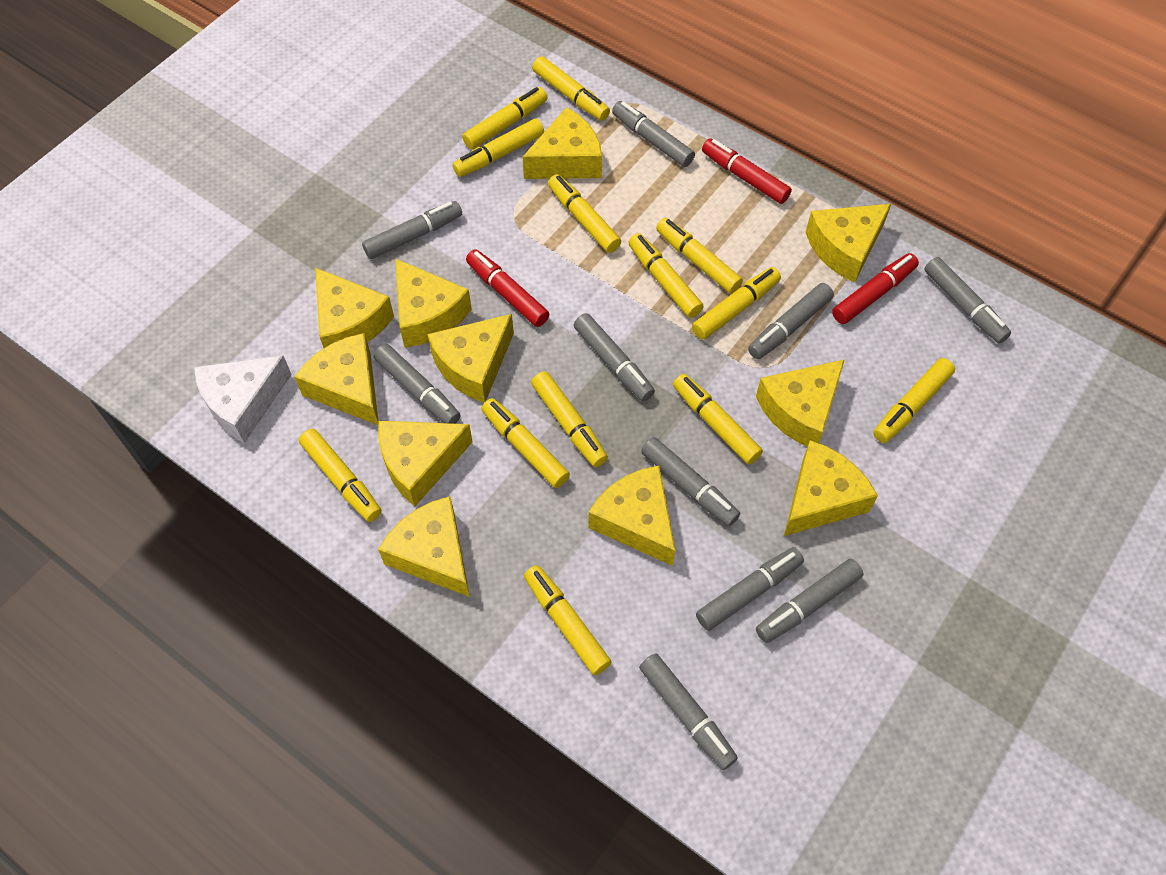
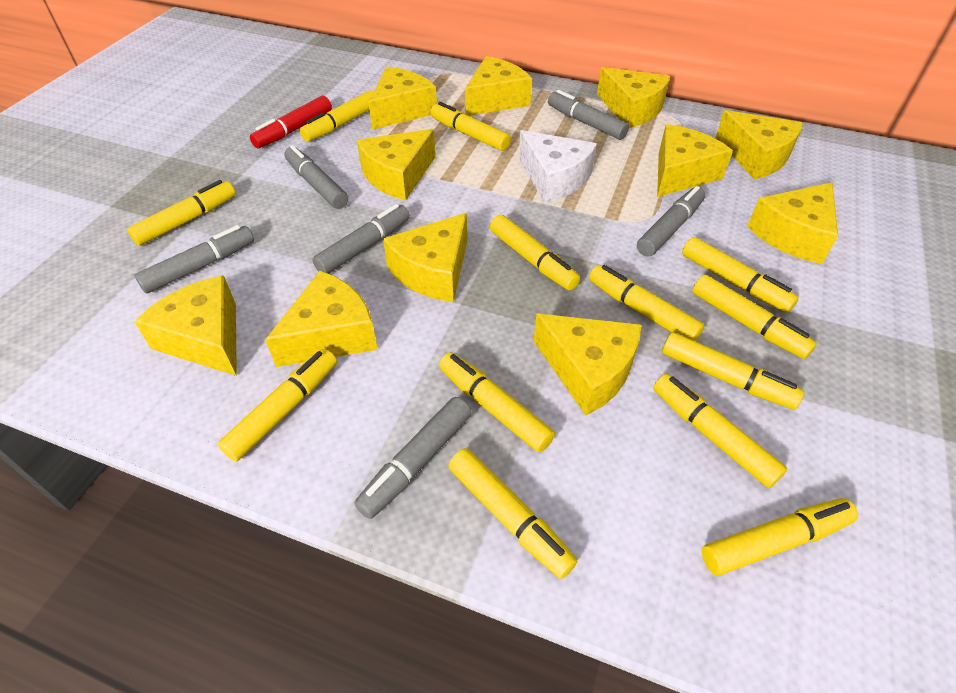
grey marker: 10 -> 6
red marker: 3 -> 1

